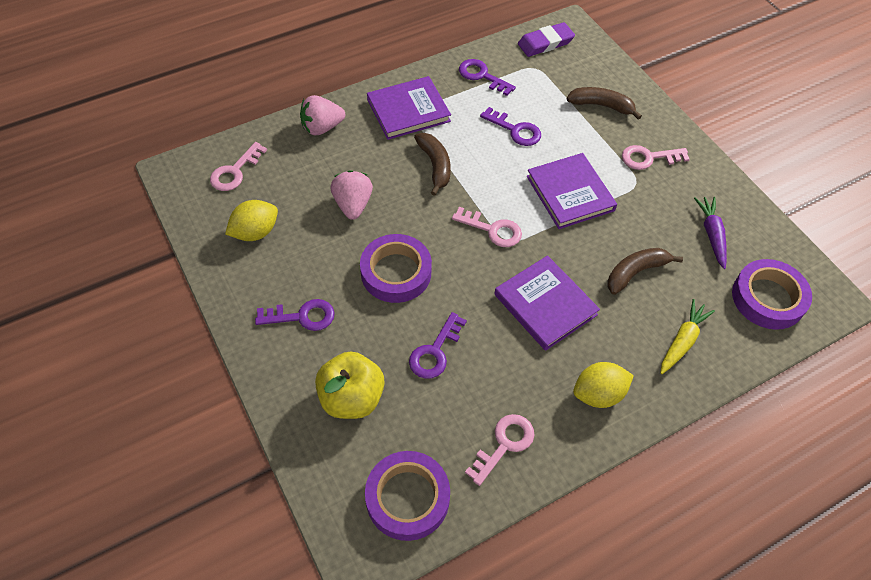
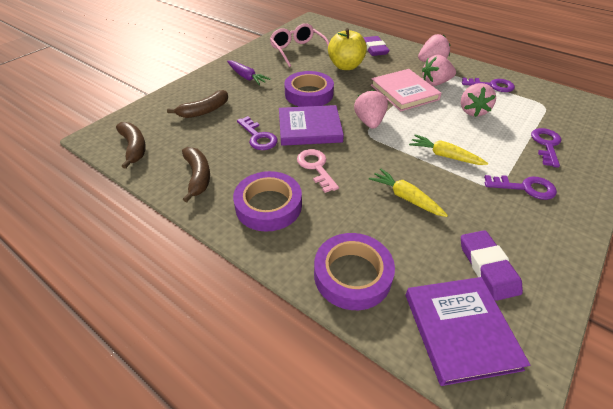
pink book: 0 -> 1
pink glasses: 0 -> 1
pink key: 4 -> 1
pink strawberry: 2 -> 4
purple book: 3 -> 2
purple eraser: 1 -> 2
yellow carrot: 1 -> 2
yellow lemon: 2 -> 0

